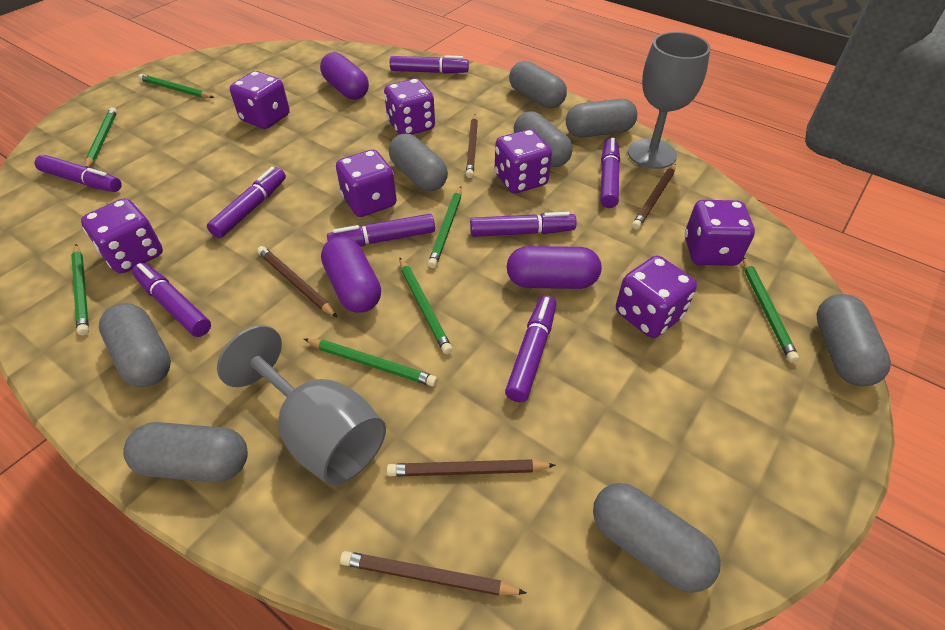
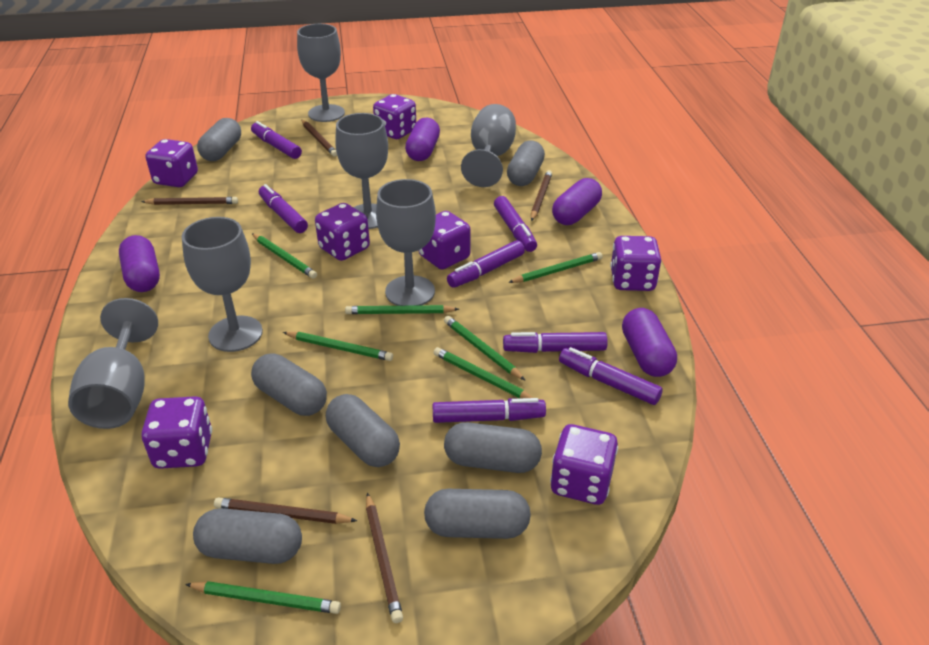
grey capsule: 8 -> 7
grey goblet: 2 -> 6
purple capsule: 3 -> 4
purple marker: 8 -> 7

